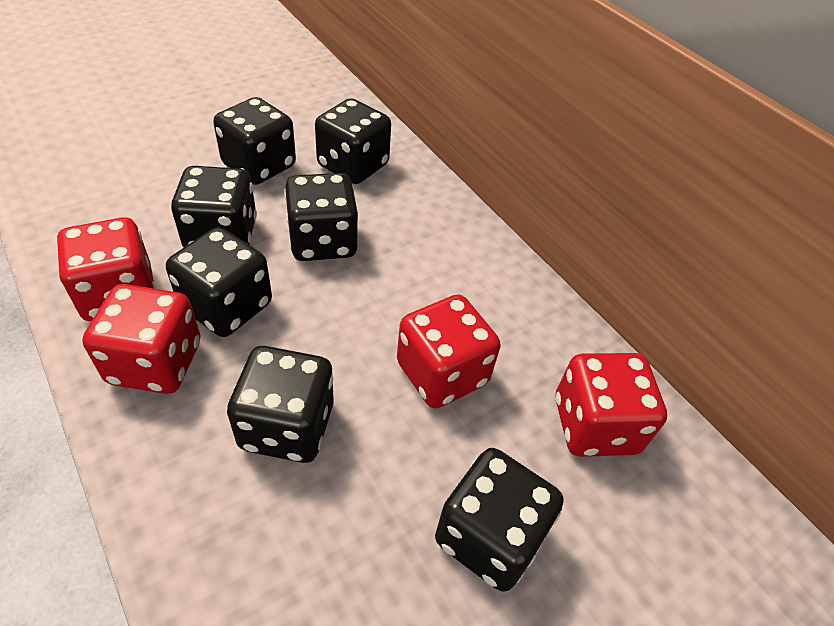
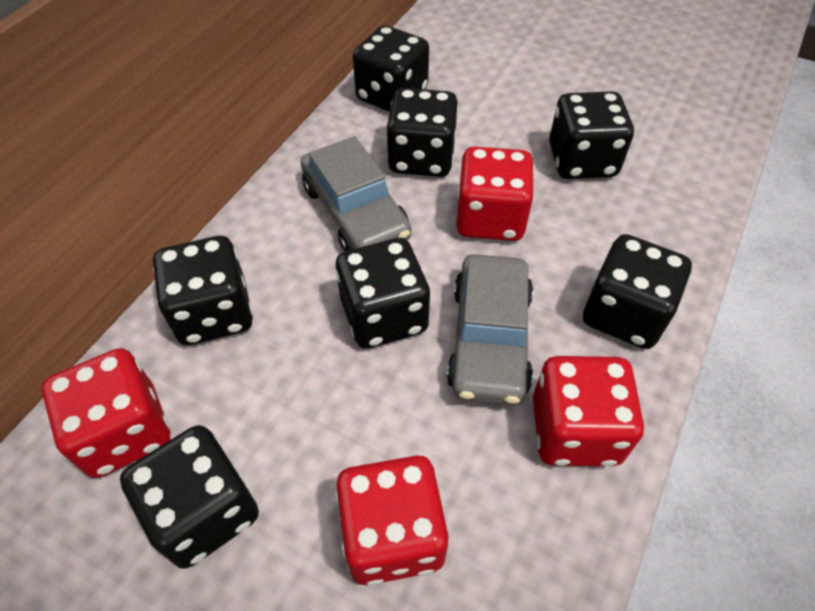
grey car: 0 -> 2

